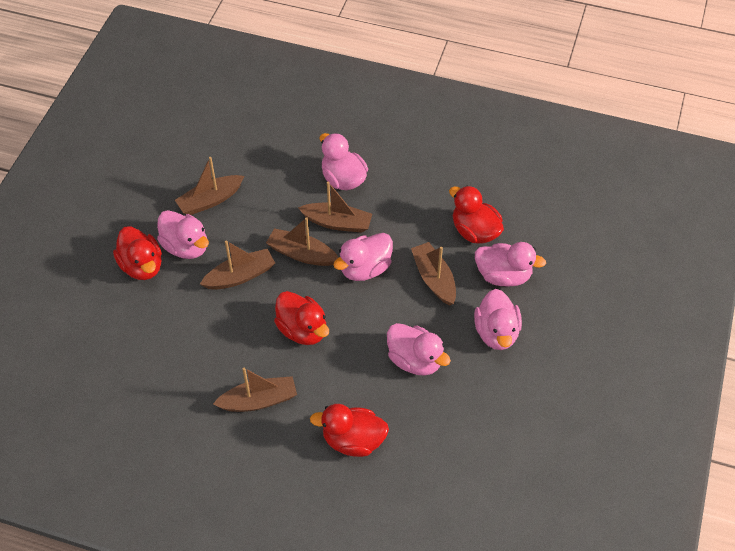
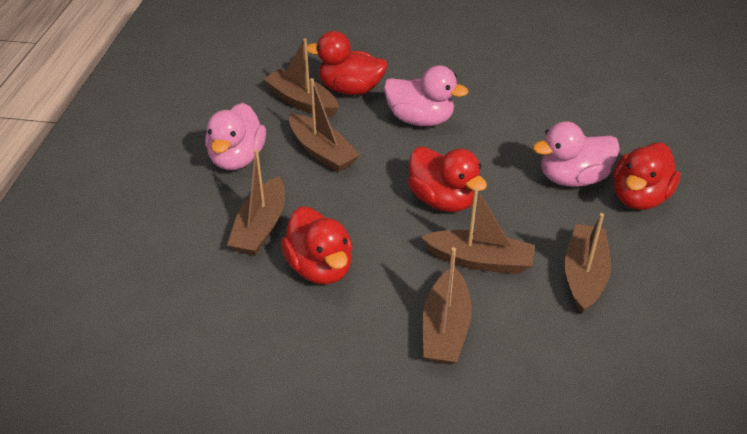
pink duck: 6 -> 3

